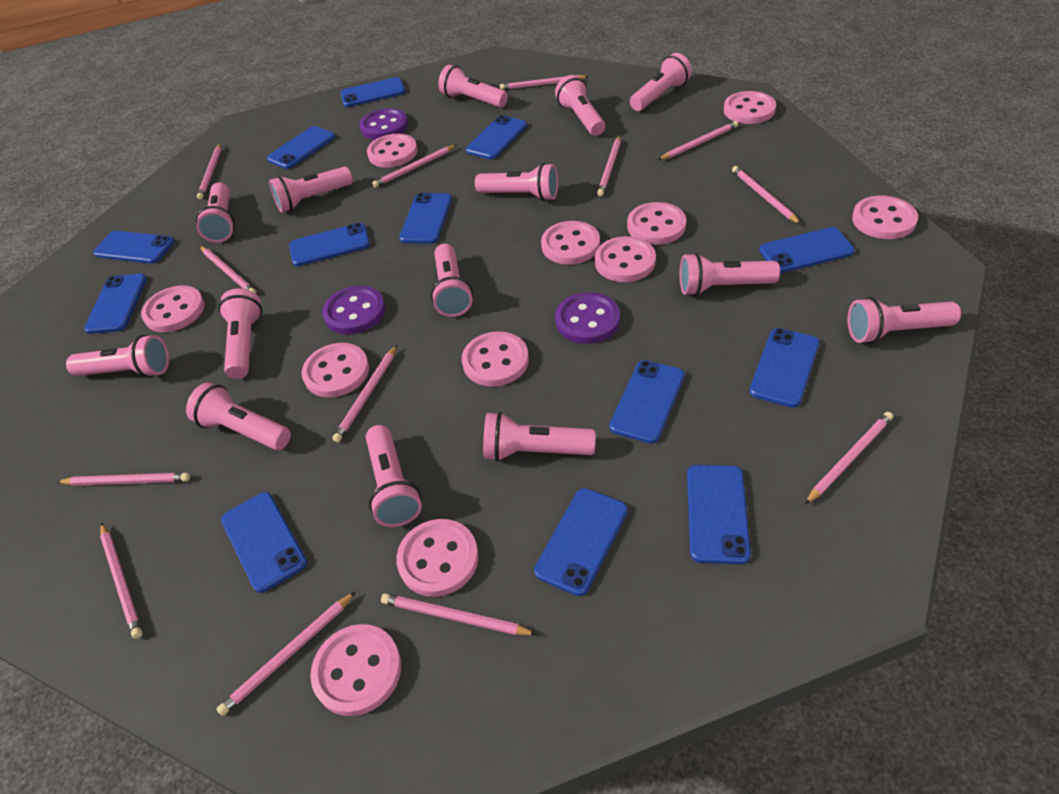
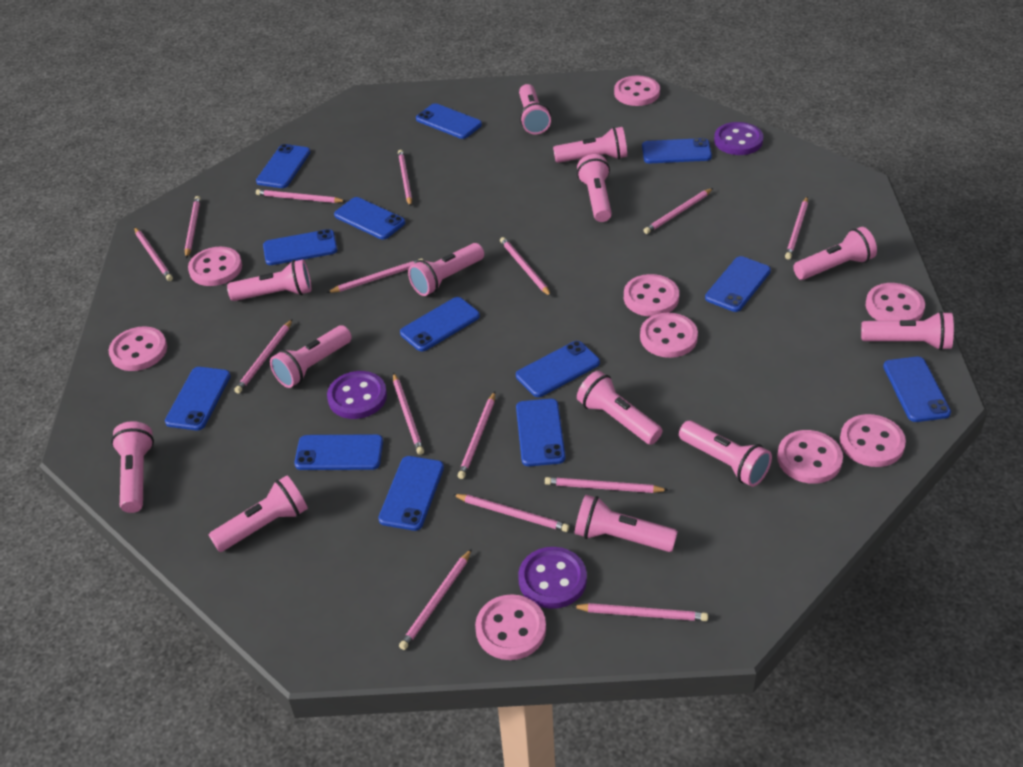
pink button: 11 -> 9
pink flashlight: 14 -> 13
pink pencil: 13 -> 15

